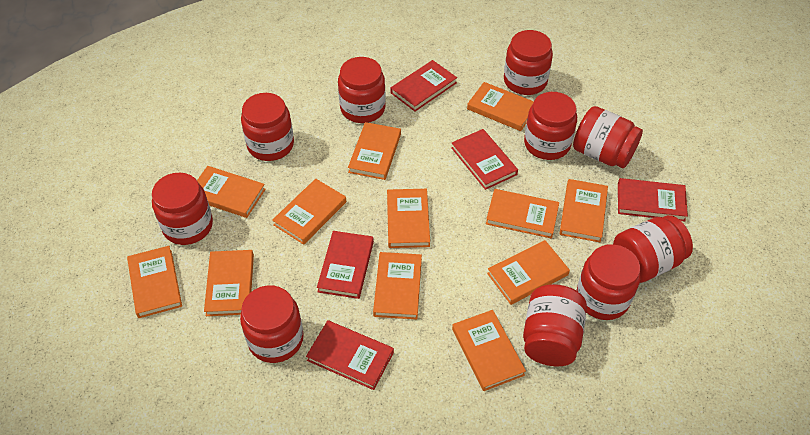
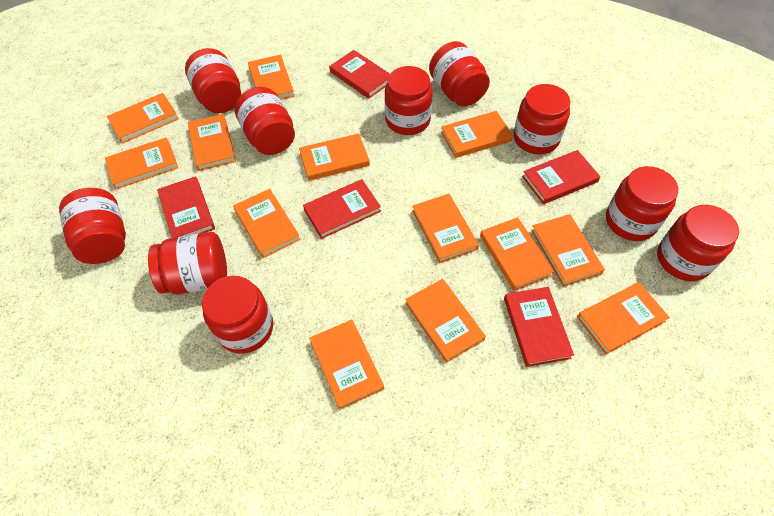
orange book: 12 -> 13

